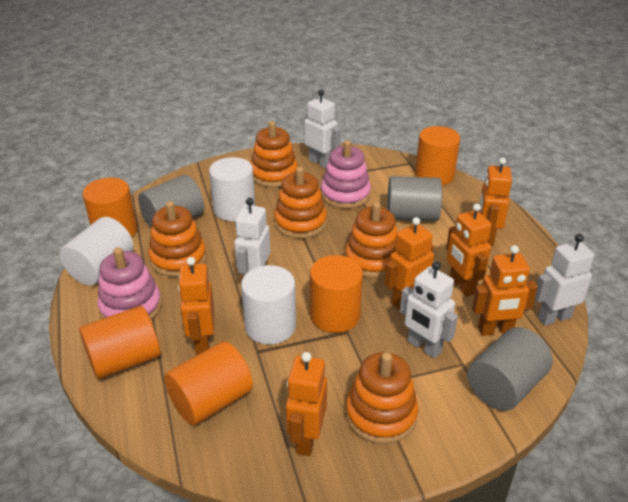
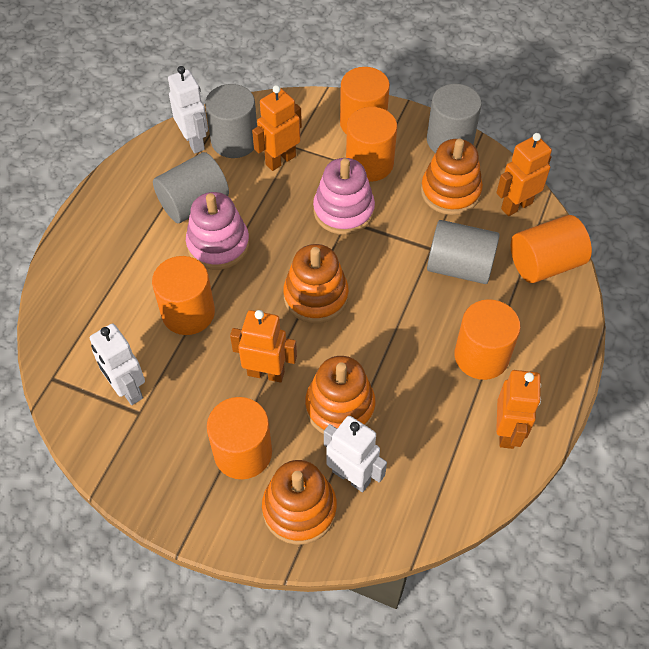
grey cylinder: 3 -> 4
orange cylinder: 5 -> 6
orange robot: 6 -> 4
orange stacking toy: 5 -> 4
white cylinder: 3 -> 0
white robot: 4 -> 3

